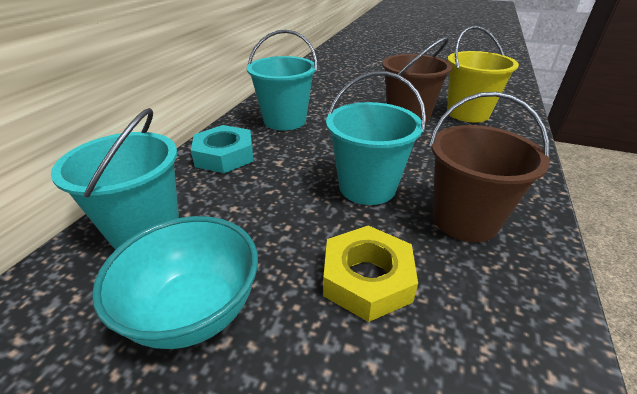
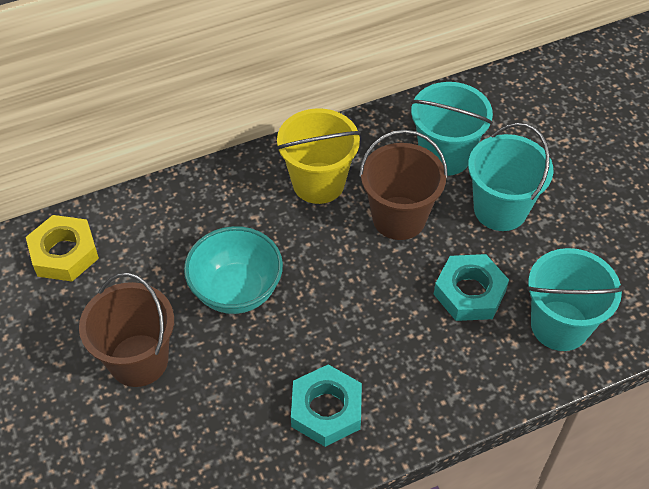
turquoise nut: 1 -> 2

